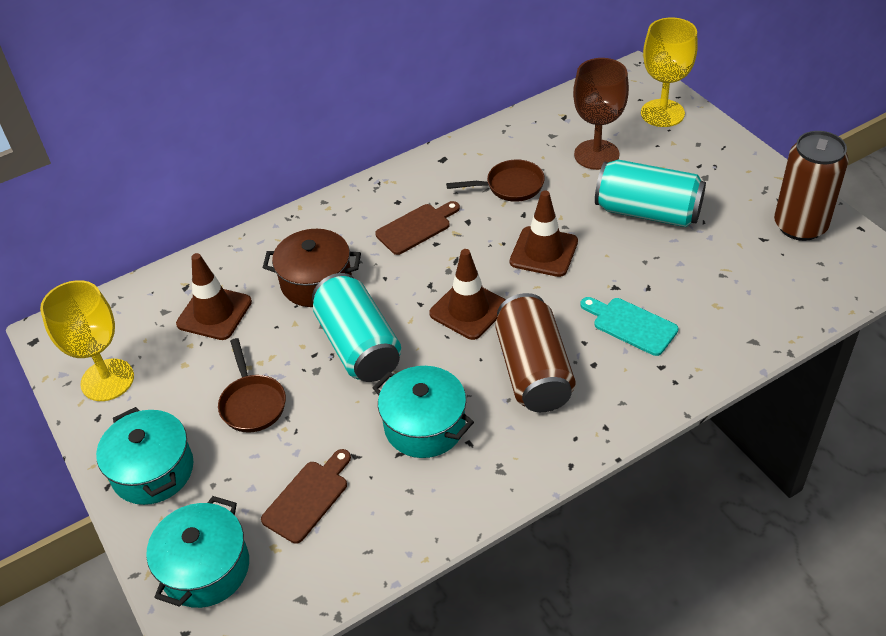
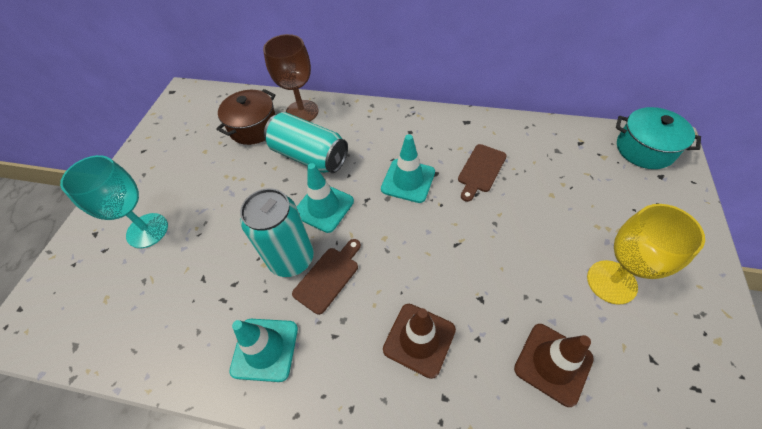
brown can: 2 -> 0
brown pan: 2 -> 0
brown traffic cone: 3 -> 2
turquoise cutting board: 1 -> 0
turquoise goblet: 0 -> 1
turquoise pot: 3 -> 1
turquoise traffic cone: 0 -> 3
yellow goblet: 2 -> 1

